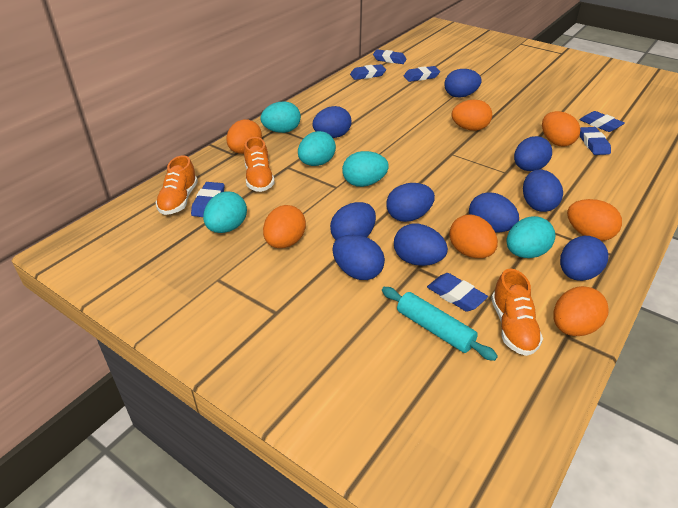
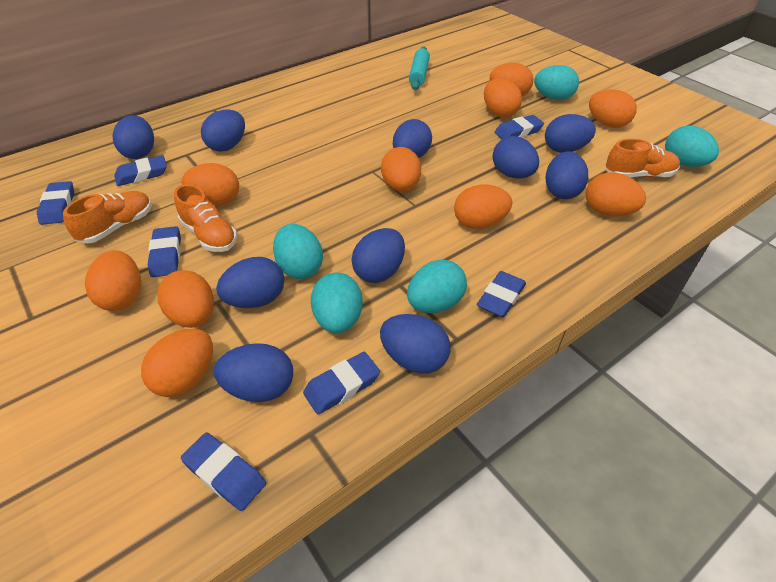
orange egg: 7 -> 10

